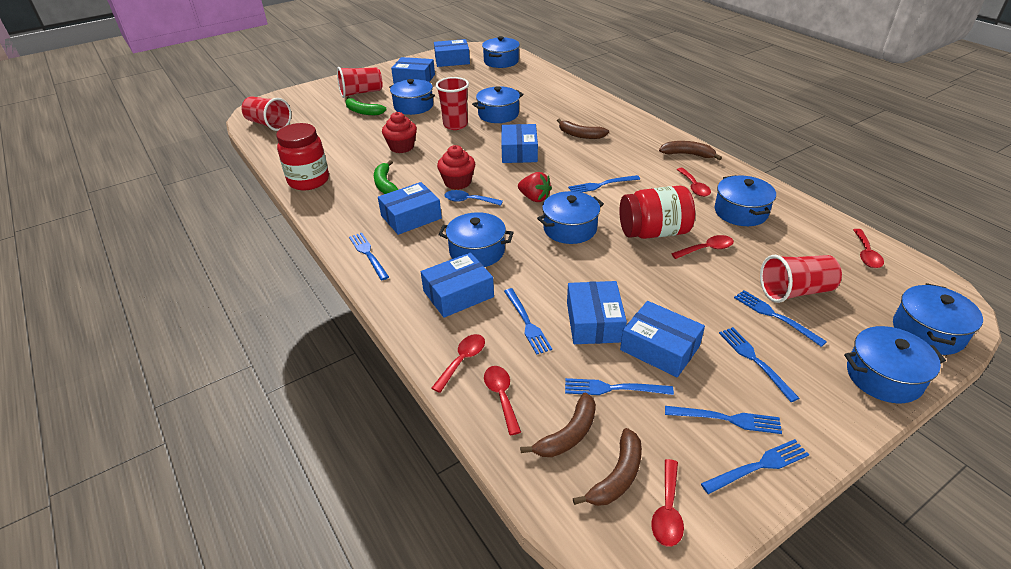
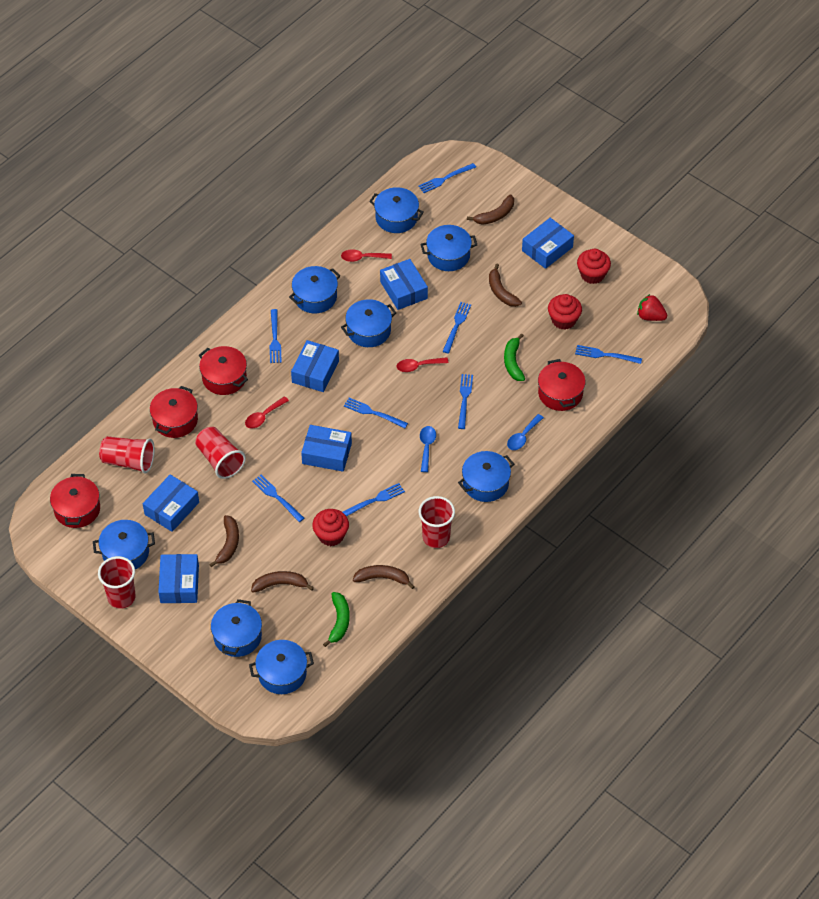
blue box: 7 -> 6
blue spoon: 1 -> 2
brown banana: 4 -> 5
red cupcake: 2 -> 3
red jar: 2 -> 0
red pot: 0 -> 4
red spoon: 6 -> 3

